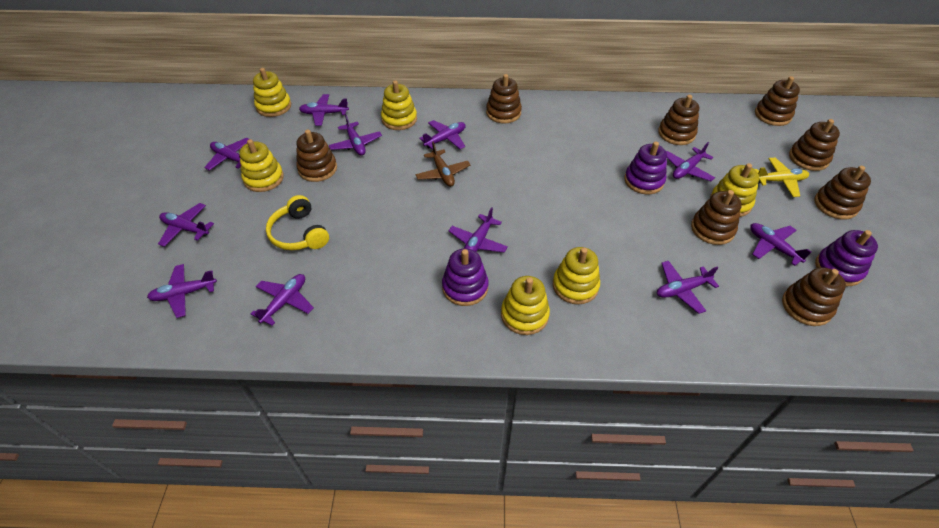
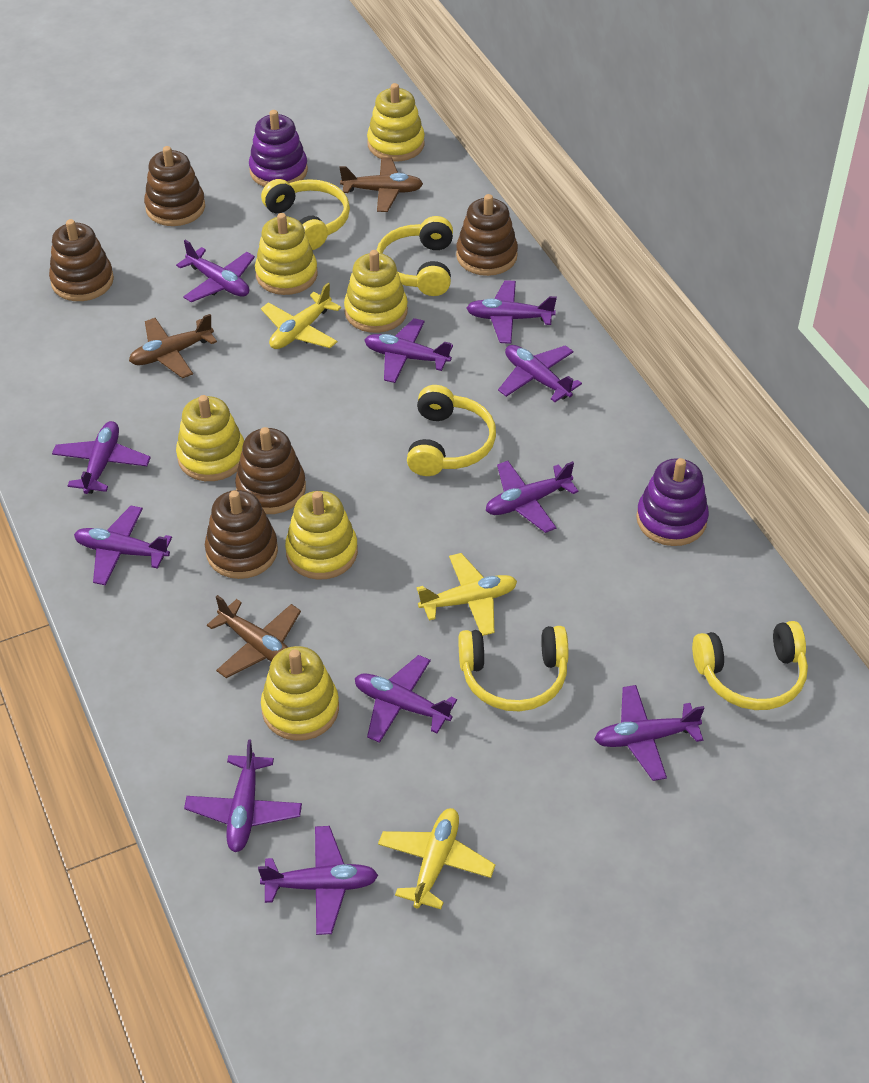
brown plane: 1 -> 3
brown stacking toy: 8 -> 5
purple stacking toy: 3 -> 2
yellow headphones: 1 -> 5
yellow plane: 1 -> 3

